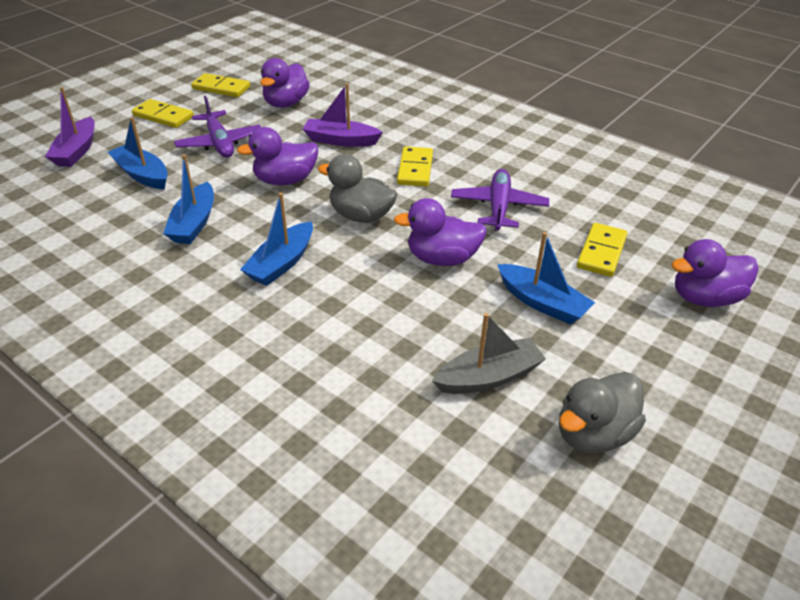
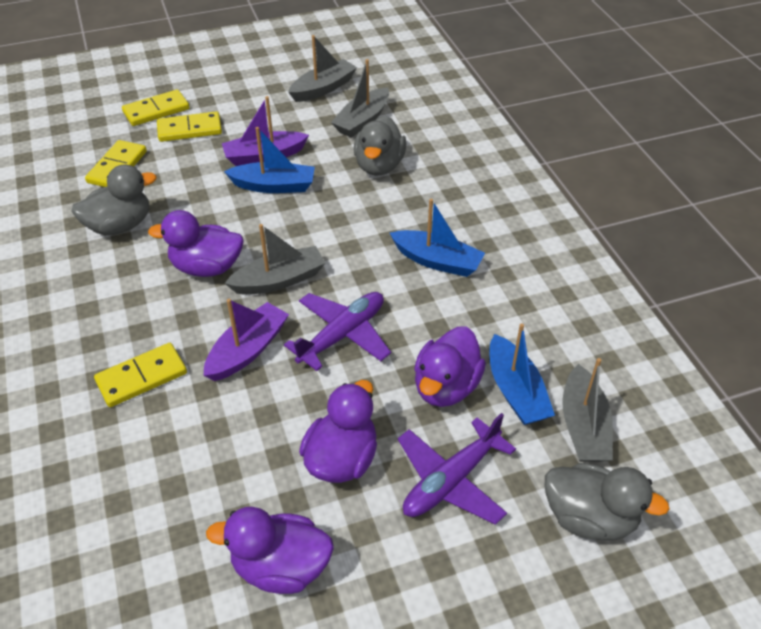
blue boat: 4 -> 3
grey boat: 1 -> 4
grey duck: 2 -> 3

